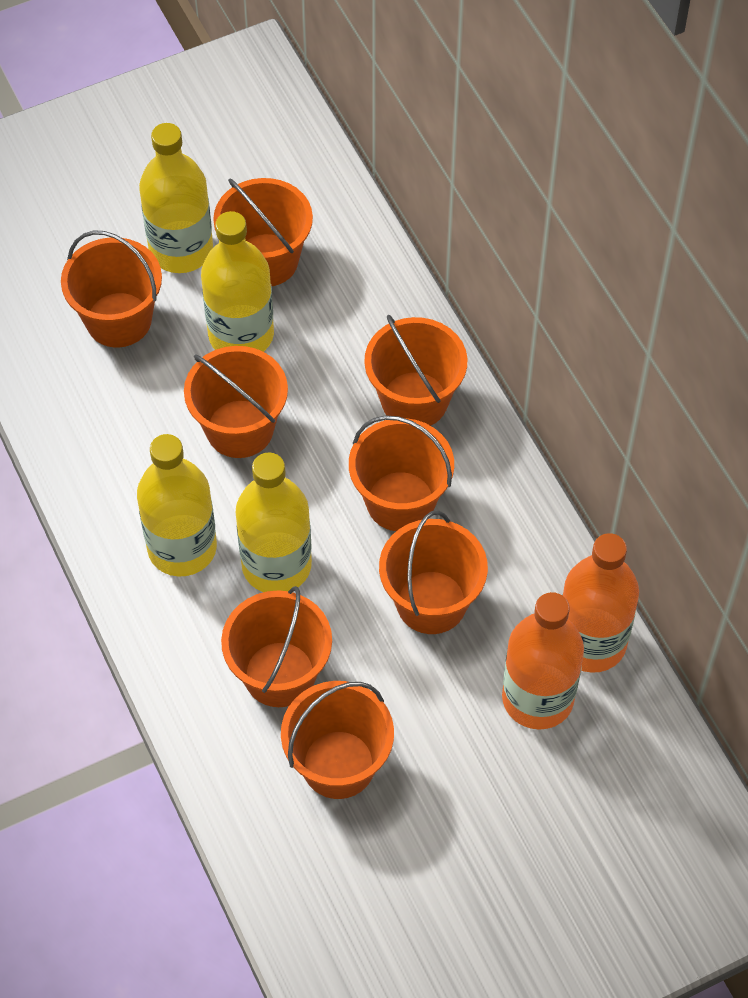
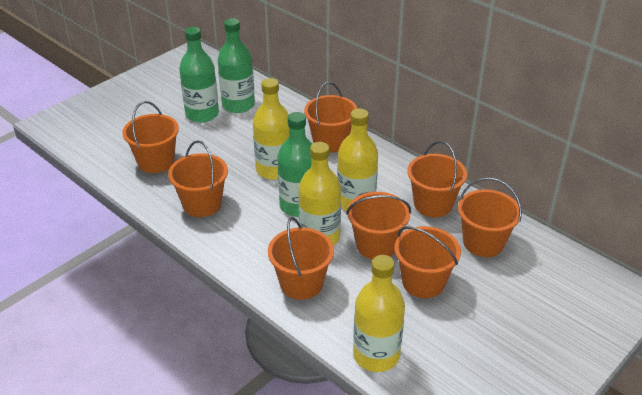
green bottle: 0 -> 3
orange bottle: 2 -> 0

